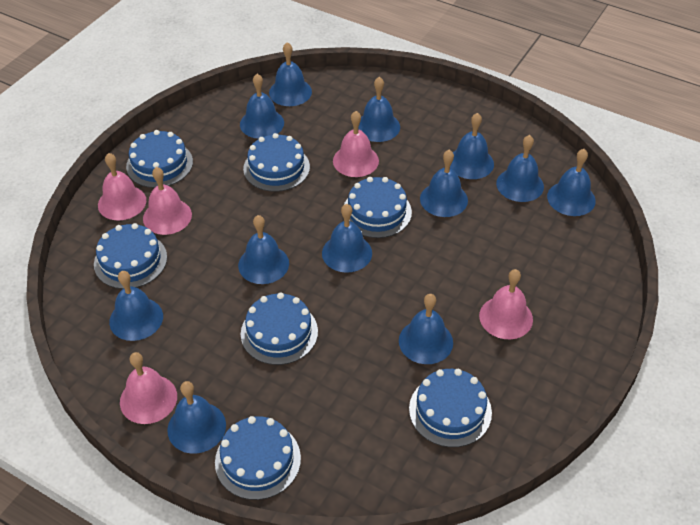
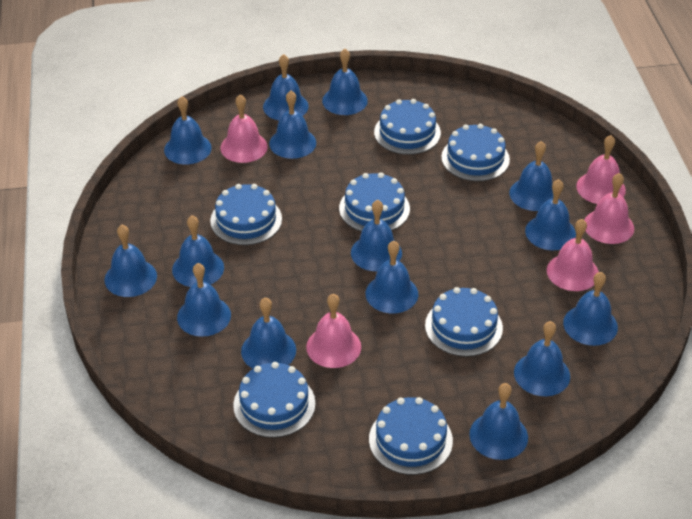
blue bell: 12 -> 15

